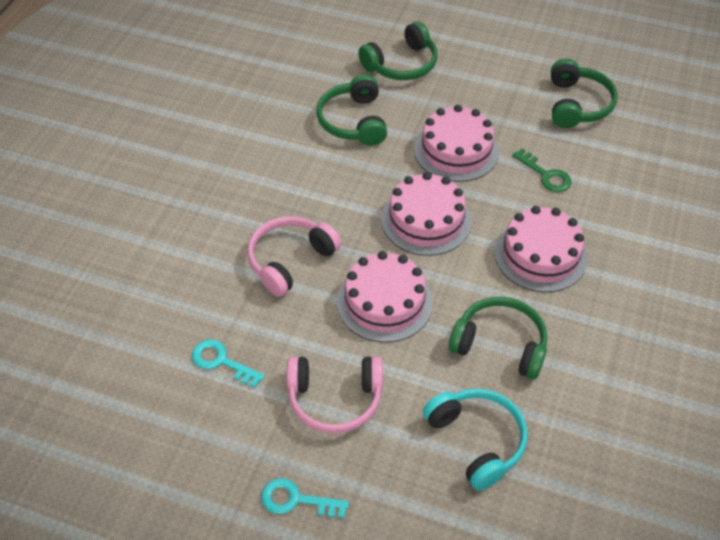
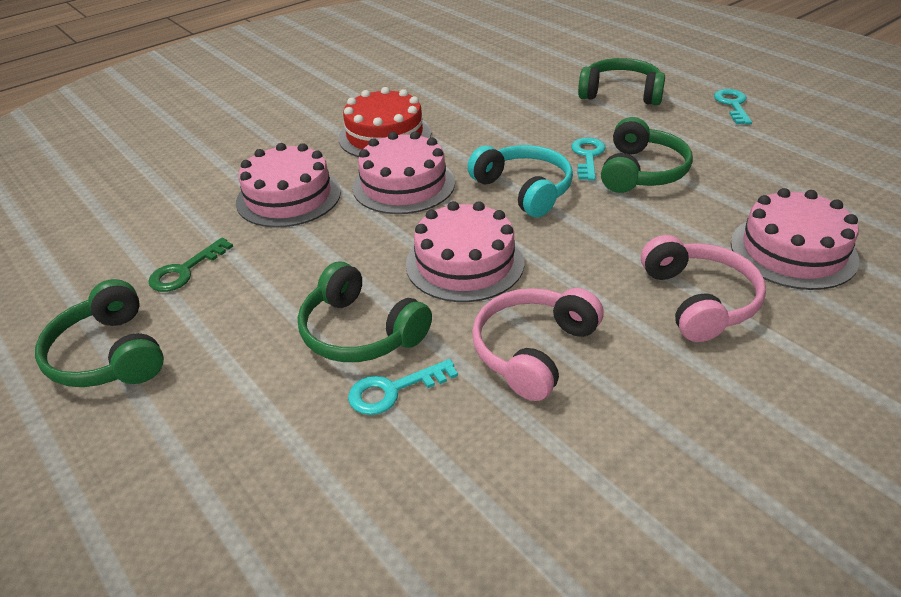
red cake: 0 -> 1
turquoise key: 2 -> 3

